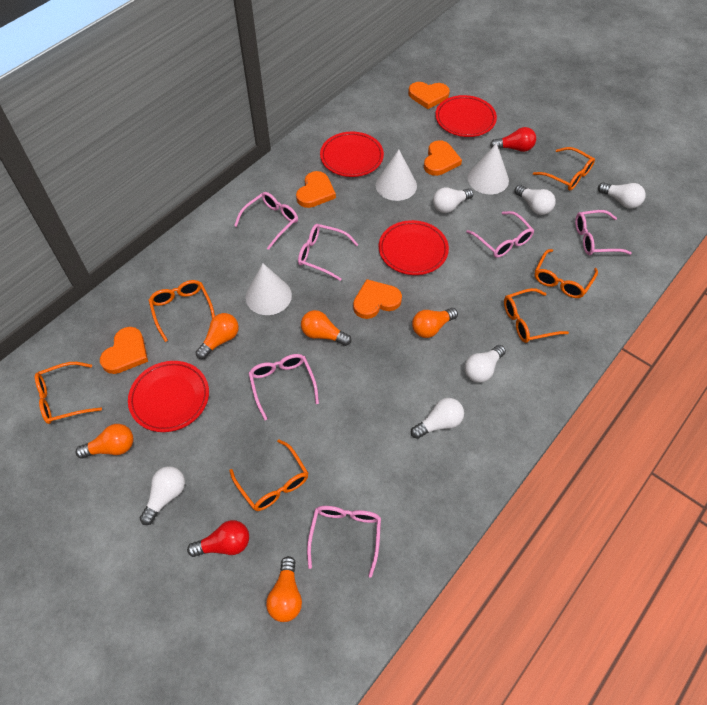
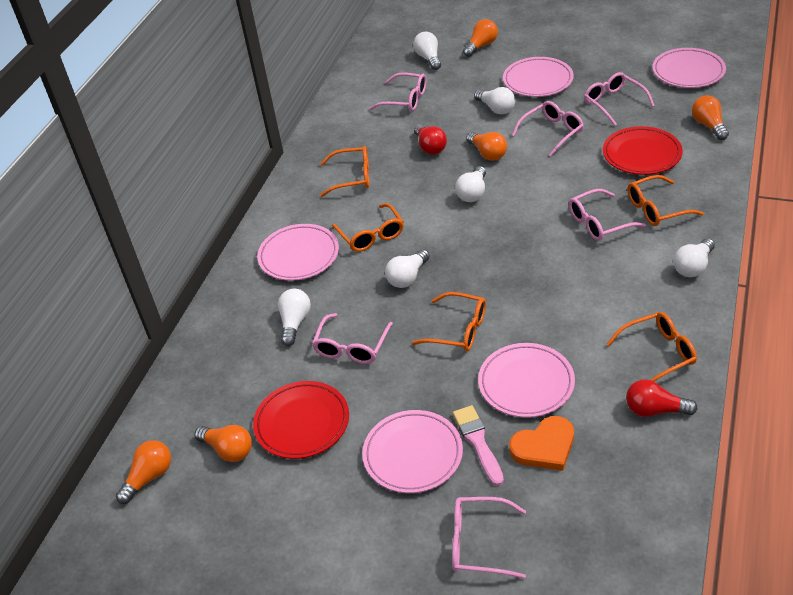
orange glasses: 6 -> 5
orange heart: 5 -> 1
pink brush: 0 -> 1
pink plate: 0 -> 5
red plate: 4 -> 2
white cone: 3 -> 0

